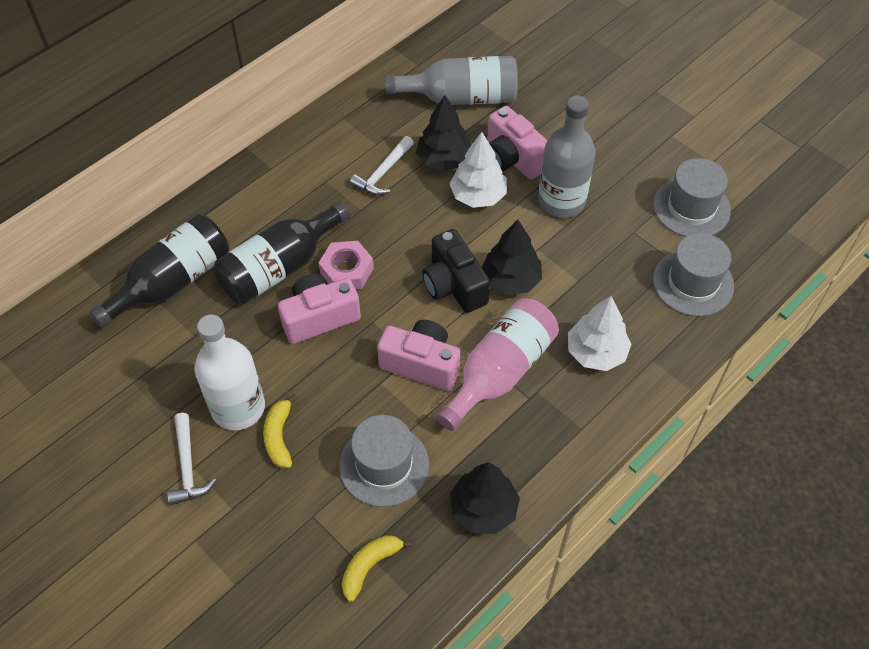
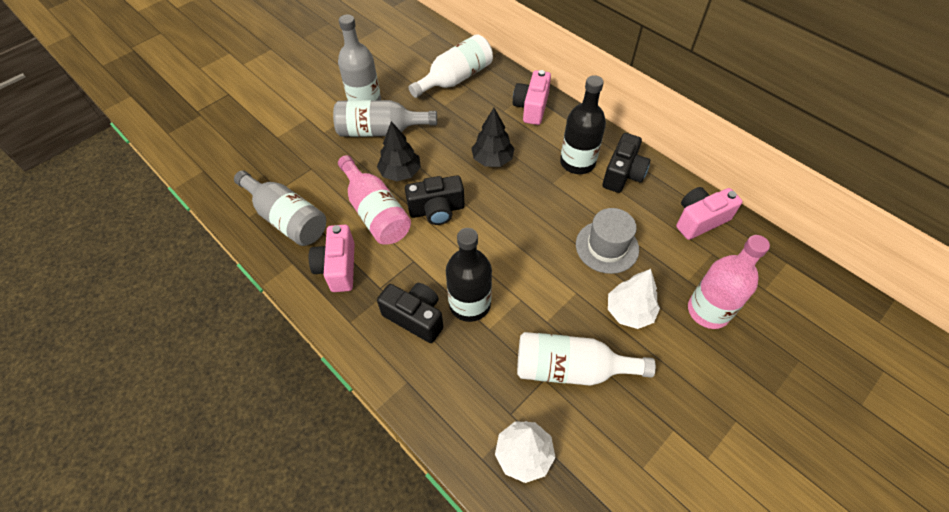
black camera: 1 -> 3
black tree: 3 -> 2
grey bottle: 2 -> 3
grey hat: 3 -> 1
pink bottle: 1 -> 2
pink nut: 1 -> 0
white bottle: 1 -> 2
white hammer: 2 -> 0
yellow banana: 2 -> 0

